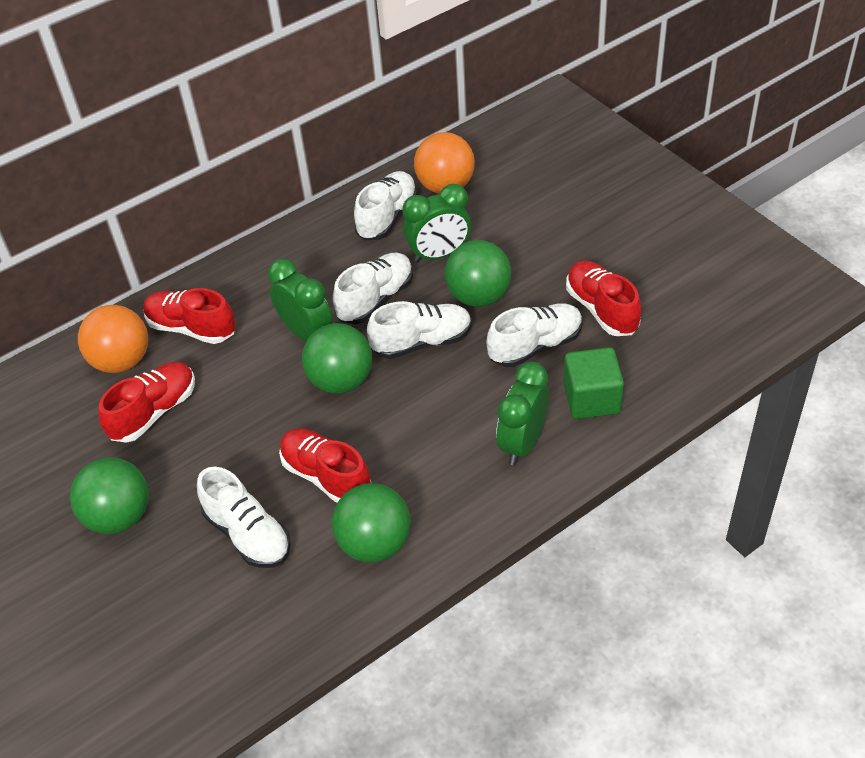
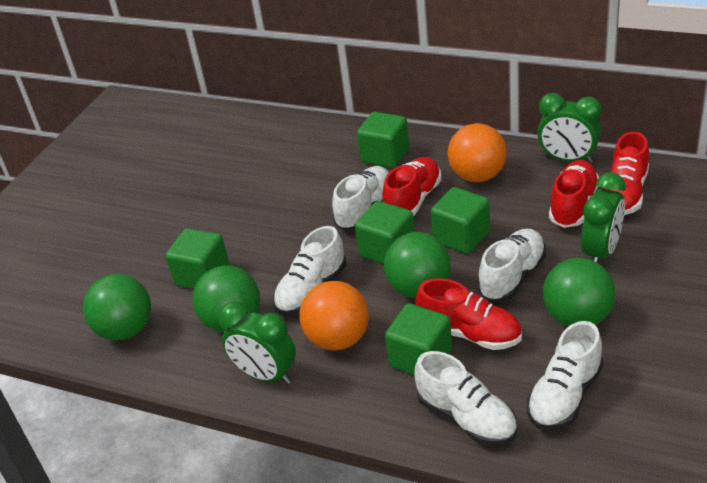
green cube: 1 -> 5

